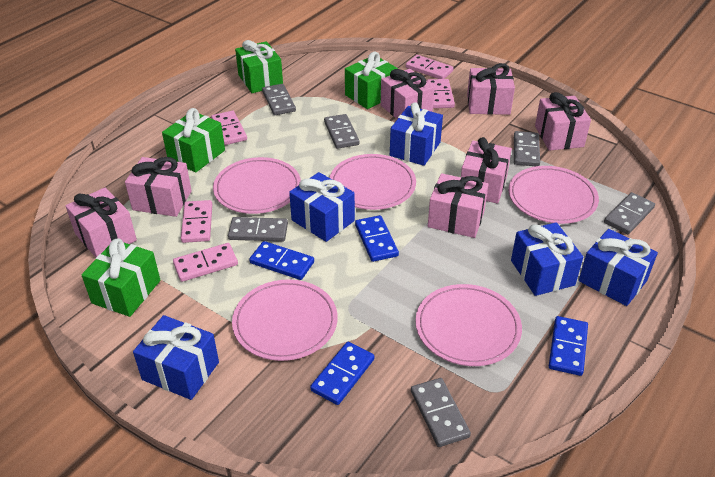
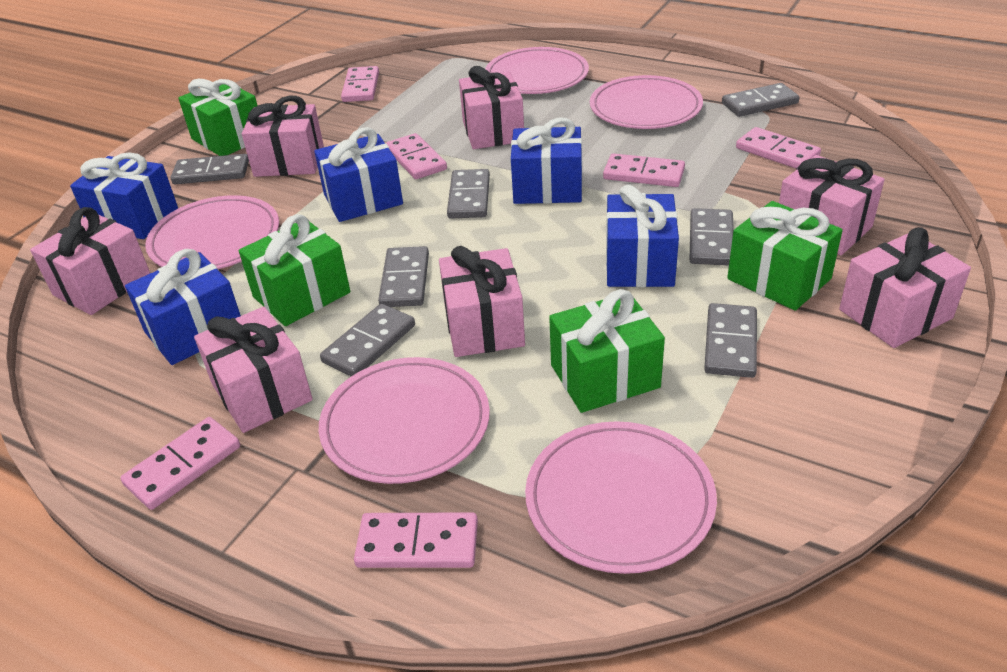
blue domino: 4 -> 0
grey domino: 6 -> 7
pink domino: 5 -> 6

